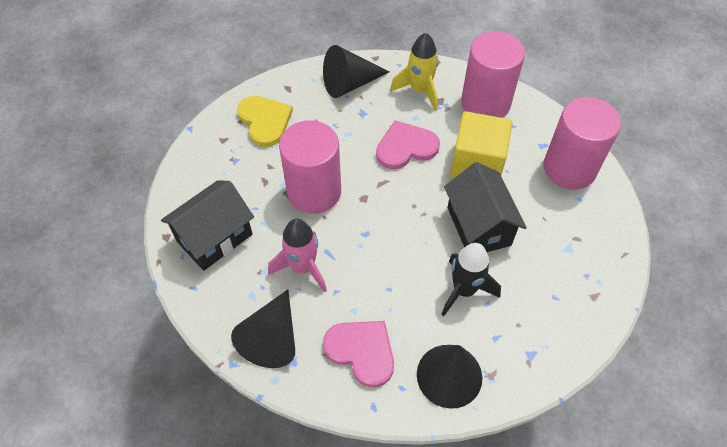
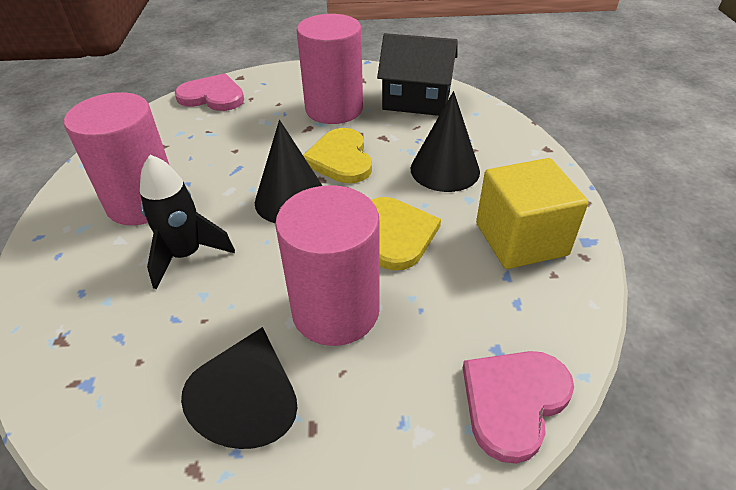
black house: 2 -> 1
pink rocket: 1 -> 0
yellow heart: 1 -> 2
yellow rocket: 1 -> 0

